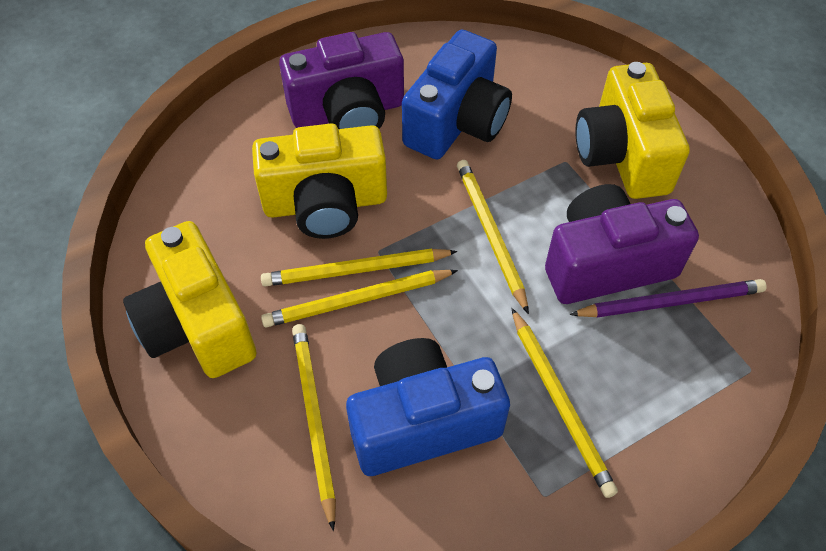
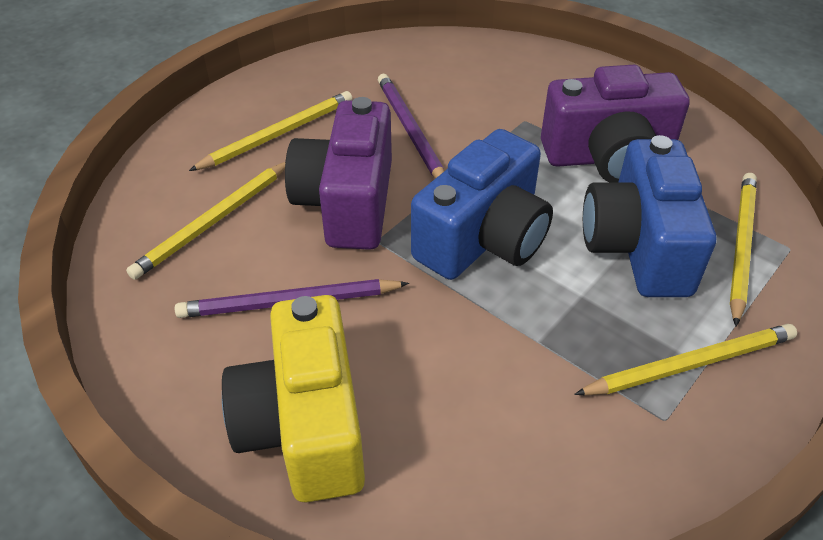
purple pencil: 1 -> 2
yellow camera: 3 -> 1
yellow pencil: 5 -> 4

